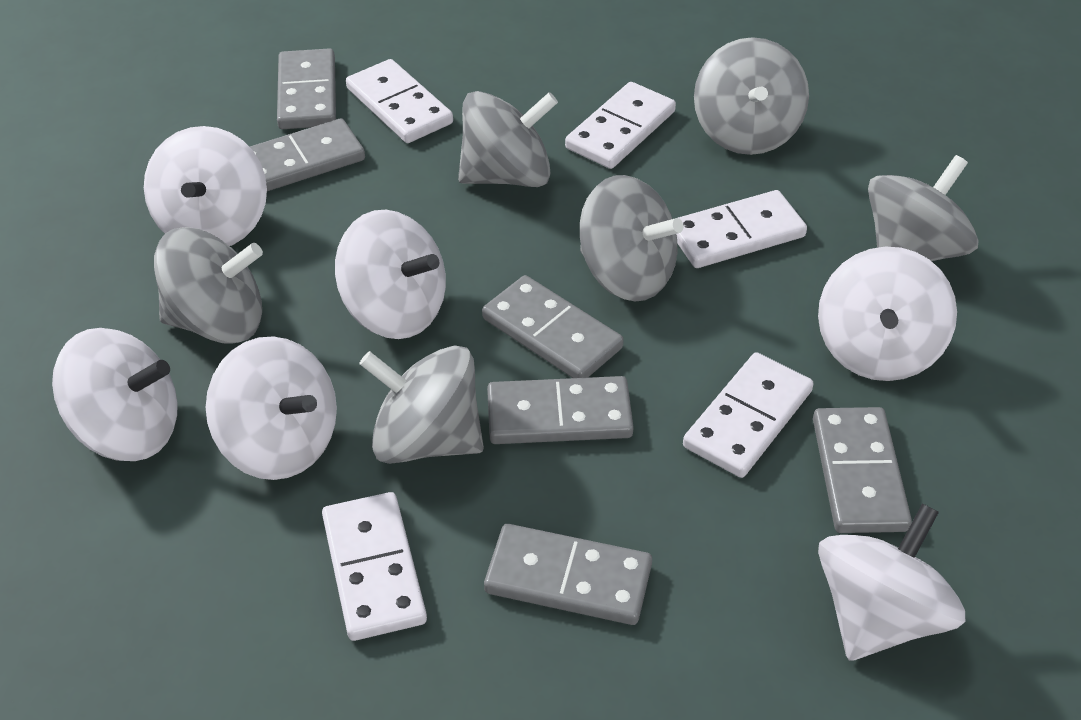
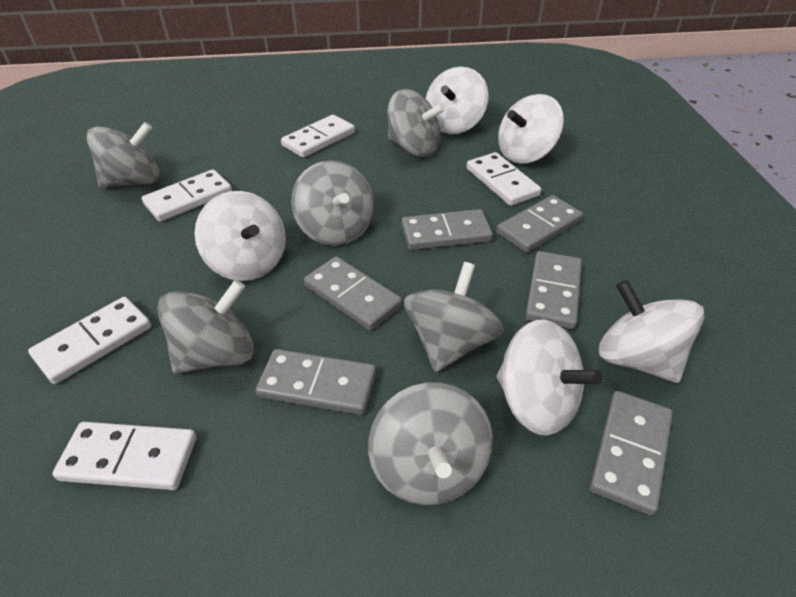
white spinning top: 6 -> 5

